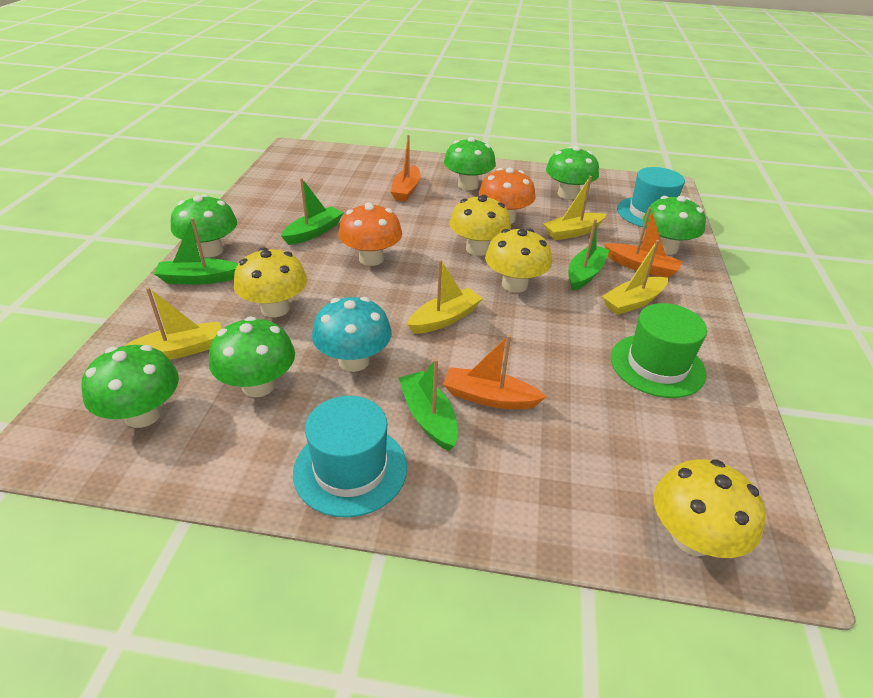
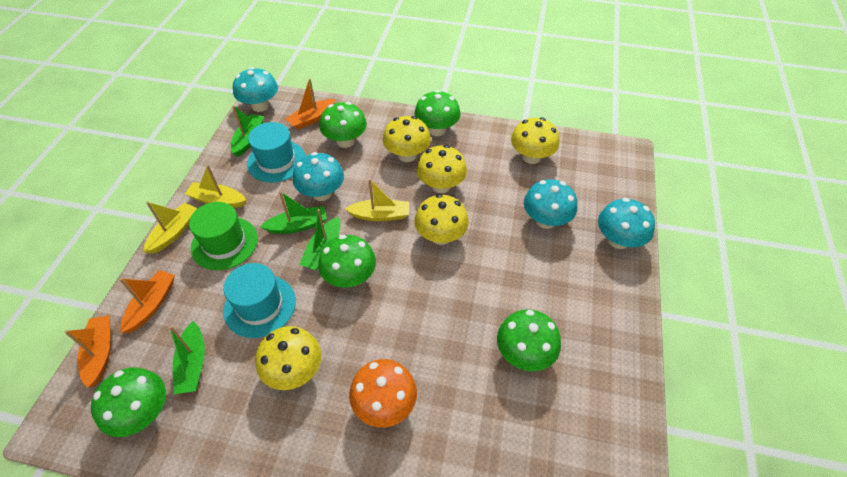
green mushroom: 6 -> 5
orange mushroom: 2 -> 1
turquoise mushroom: 1 -> 4
yellow boat: 4 -> 3
yellow mushroom: 4 -> 5

